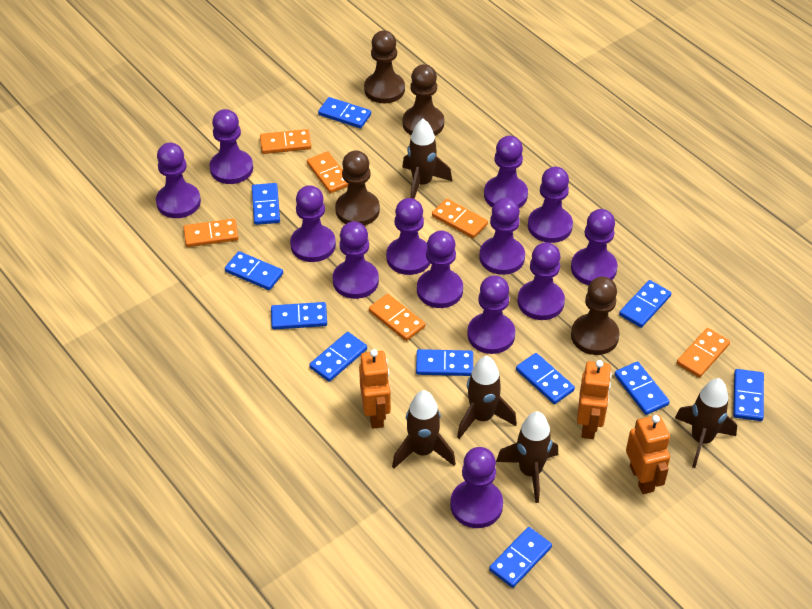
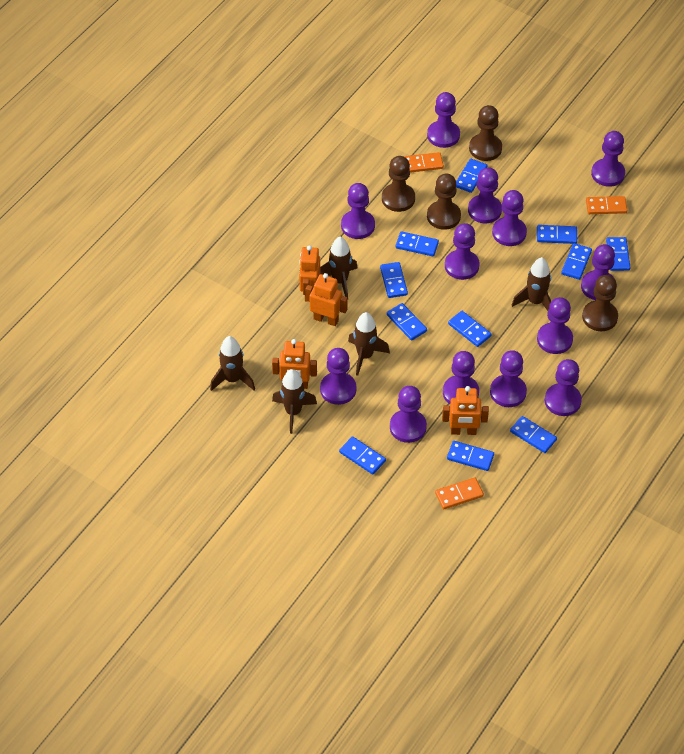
orange domino: 6 -> 3
orange robot: 3 -> 4

